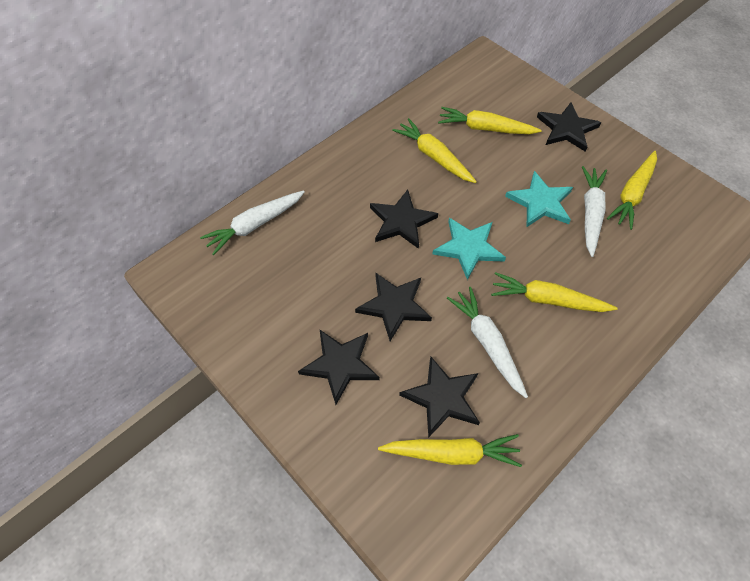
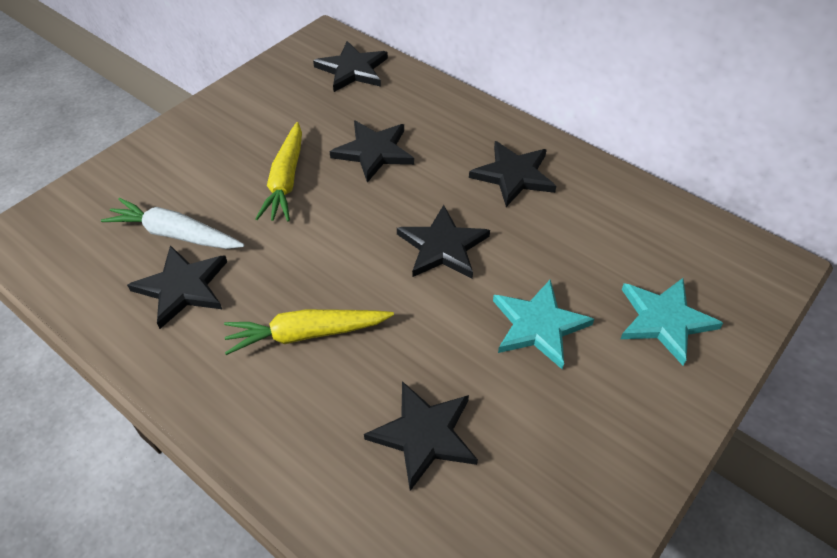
black star: 5 -> 6
white carrot: 3 -> 1
yellow carrot: 5 -> 2

